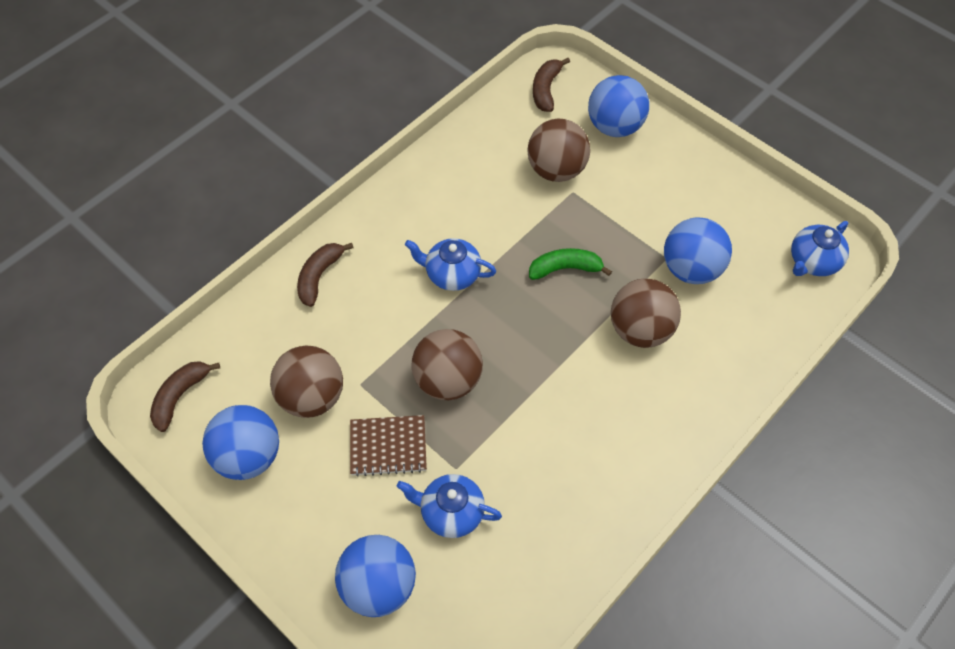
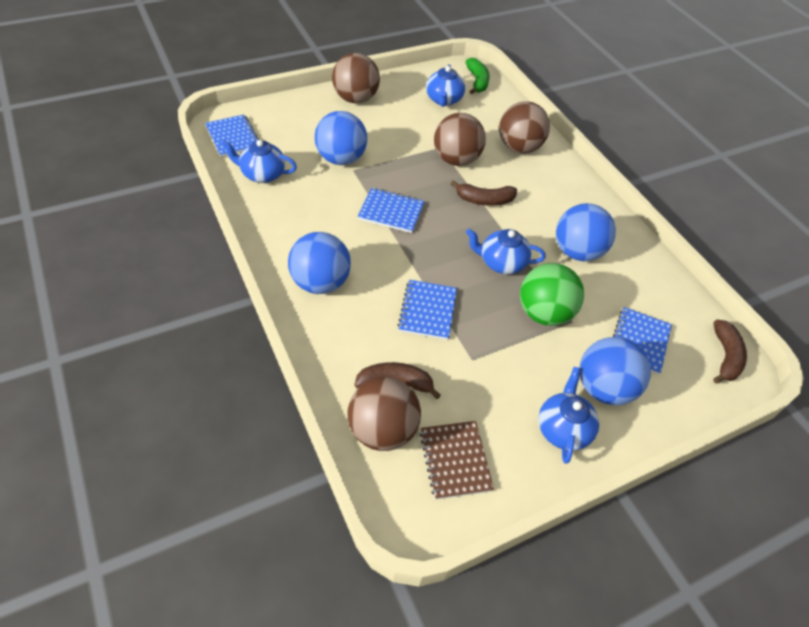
blue notebook: 0 -> 4
blue teapot: 3 -> 4
green ball: 0 -> 1

